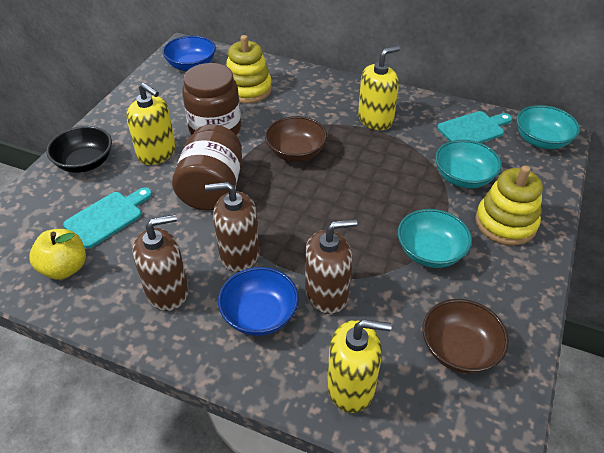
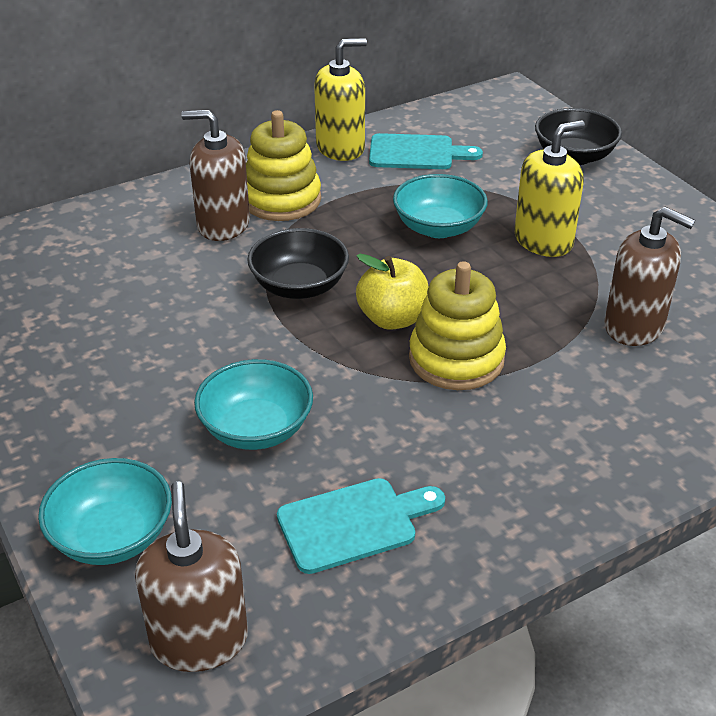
black bowl: 1 -> 2
blue bowl: 2 -> 0
brown bowl: 2 -> 0
brown jar: 2 -> 0
yellow soap dispenser: 3 -> 2

